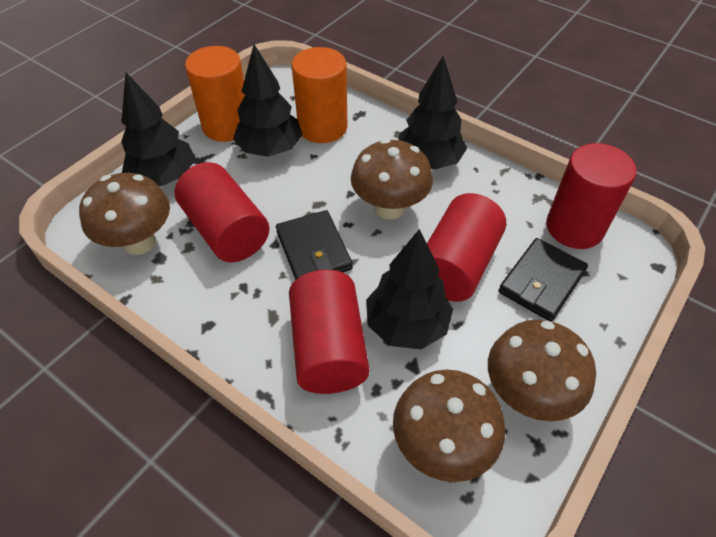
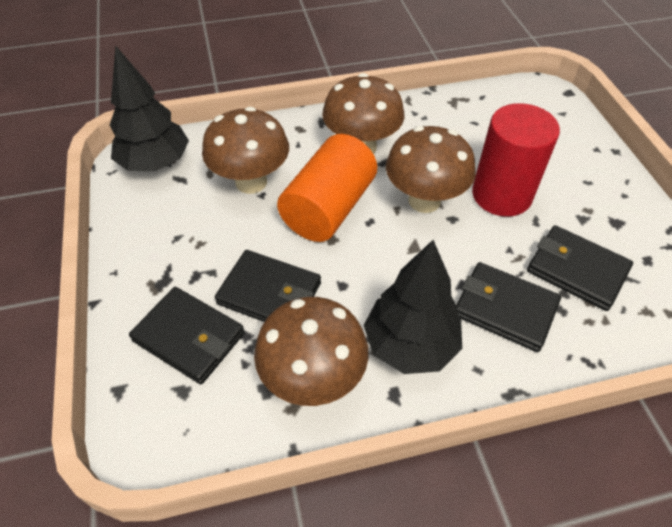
black tree: 4 -> 2
black wallet: 2 -> 4
orange cylinder: 2 -> 1
red cylinder: 4 -> 1

